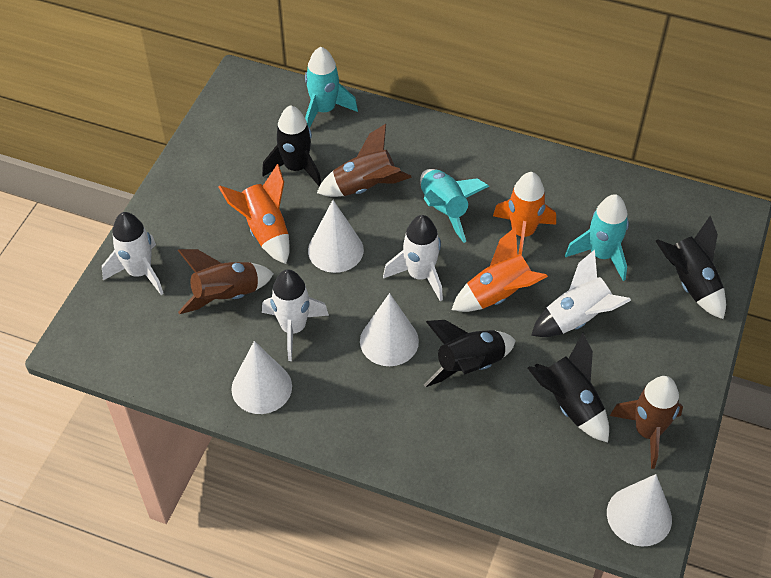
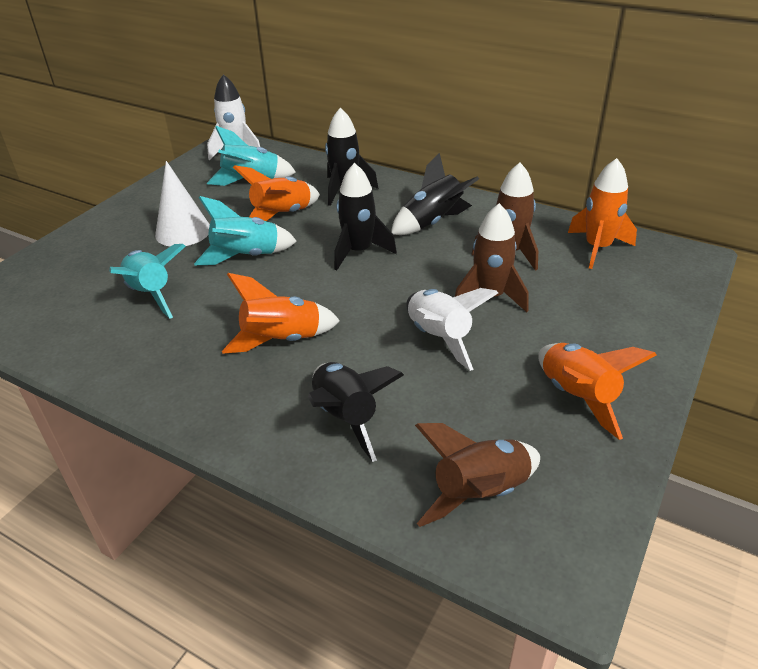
orange rocket: 3 -> 4
white cone: 4 -> 1
white rocket: 4 -> 2

